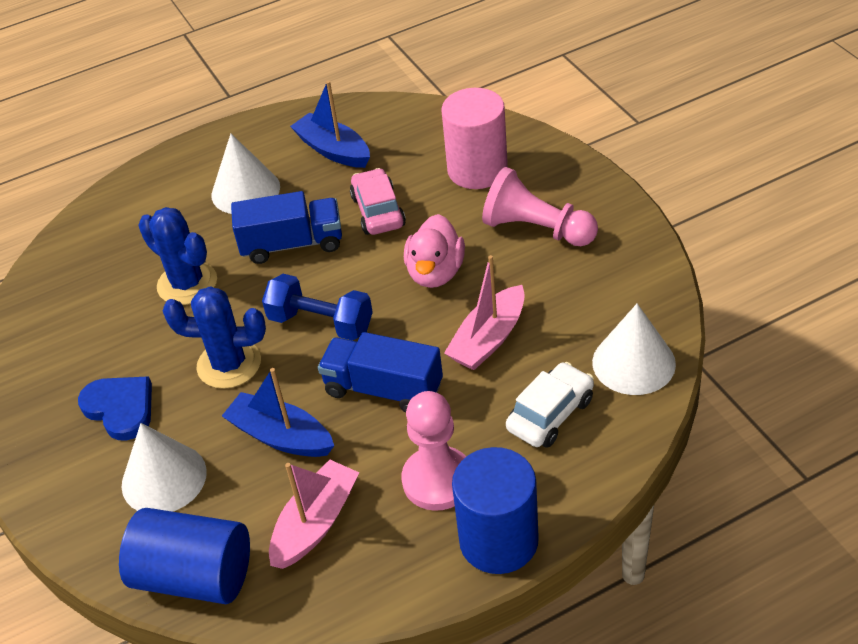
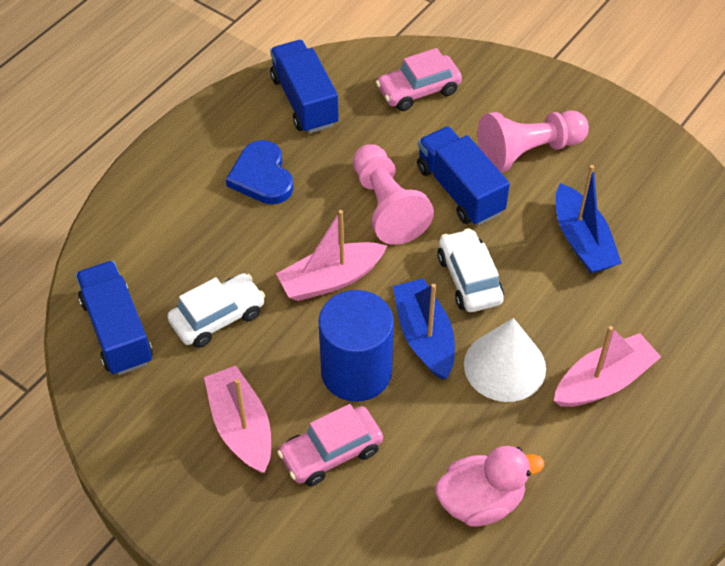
blue cactus: 2 -> 0
blue cylinder: 2 -> 1
blue dumbbell: 1 -> 0
blue truck: 2 -> 3
pink boat: 2 -> 3
pink car: 1 -> 2
pink cylinder: 1 -> 0
white car: 1 -> 2
white cone: 3 -> 1

